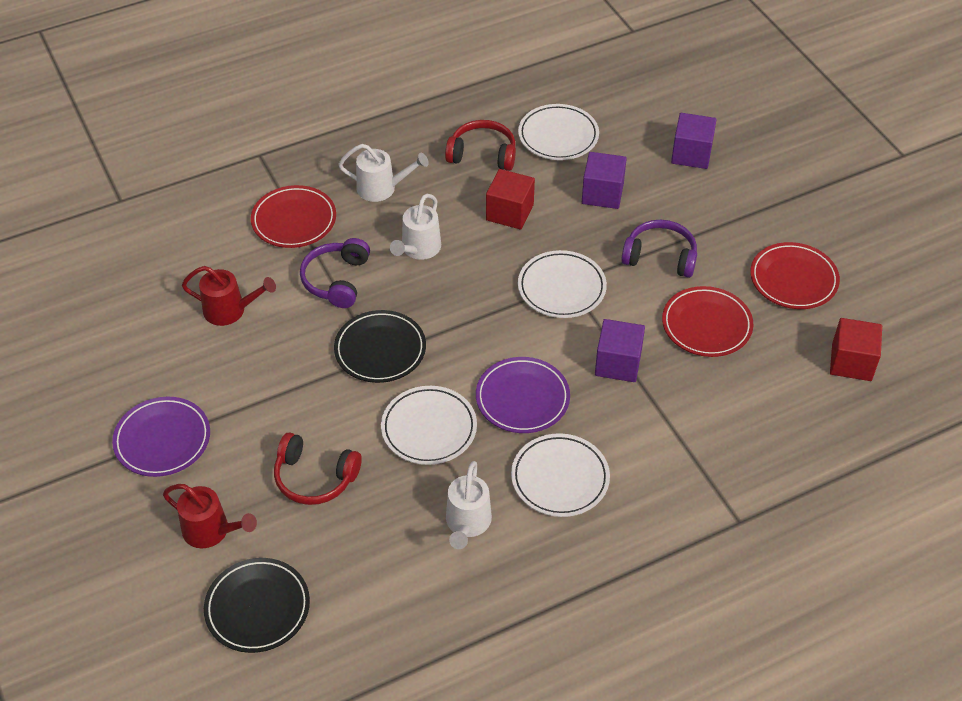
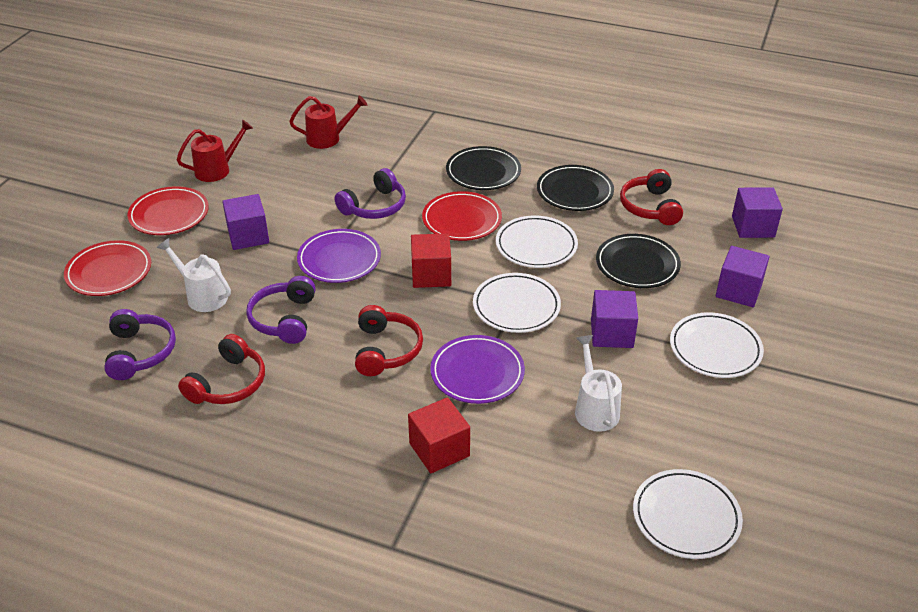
black plate: 2 -> 3
purple cube: 3 -> 4
purple headphones: 2 -> 3
red headphones: 2 -> 3
white watering can: 3 -> 2

